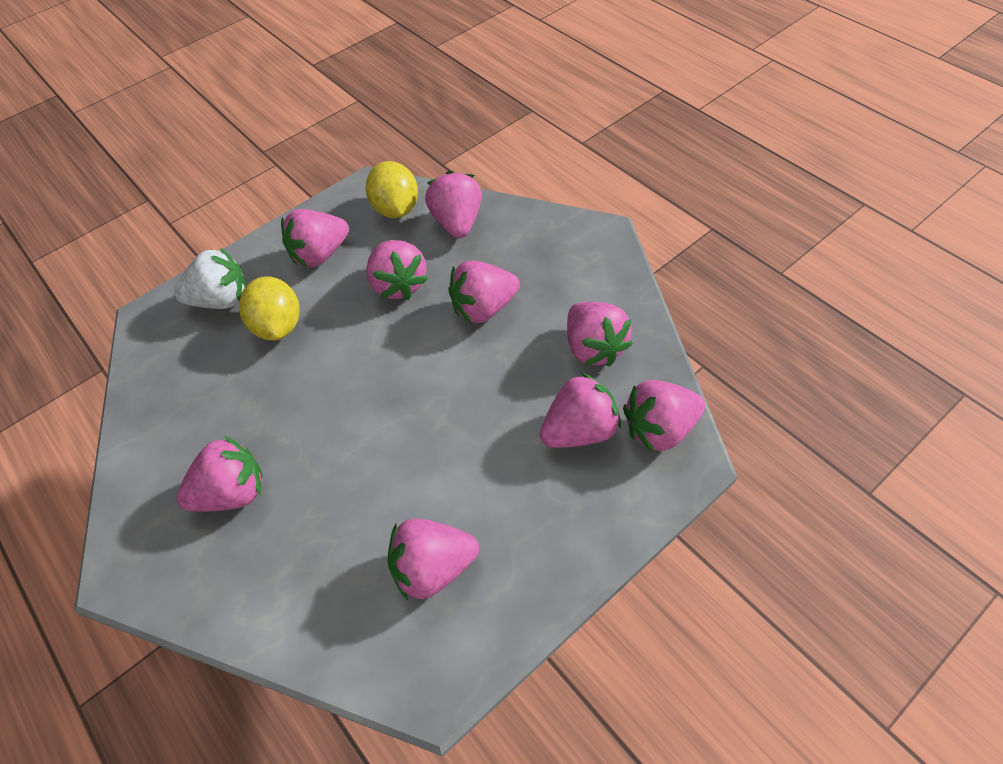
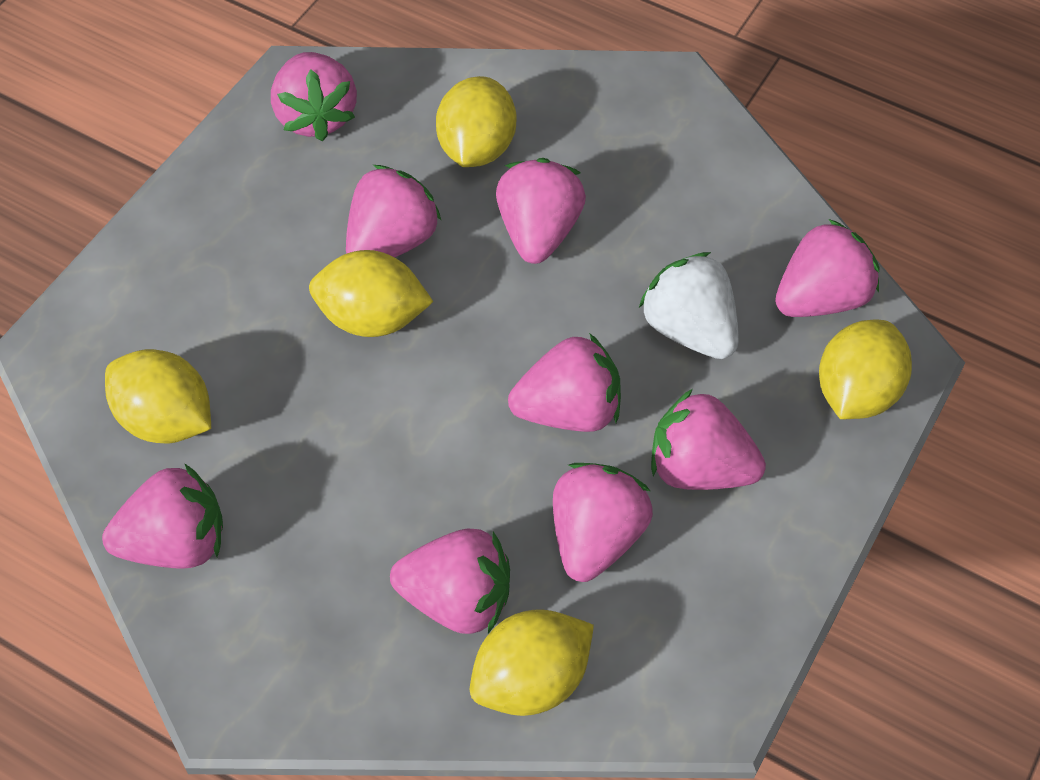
yellow lemon: 2 -> 5

